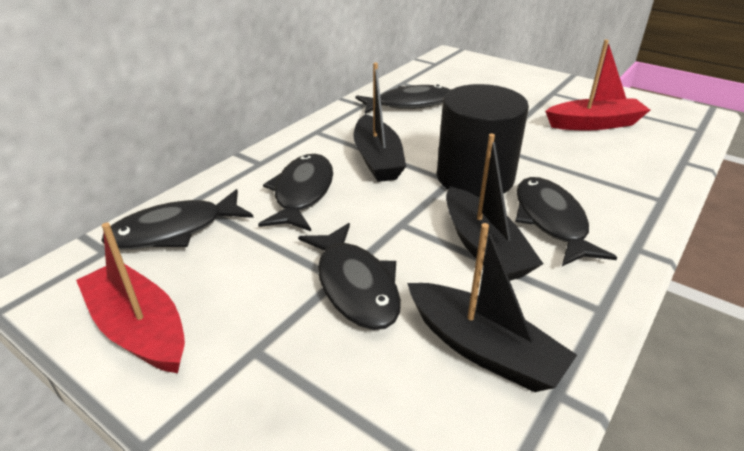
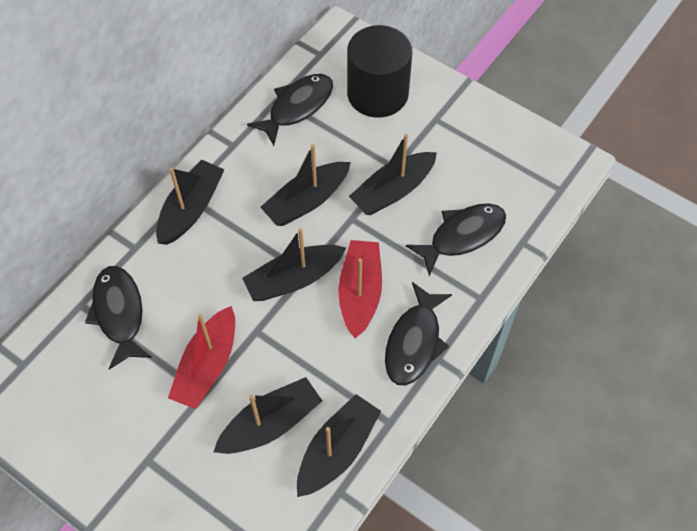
black boat: 3 -> 6
black fish: 5 -> 4

